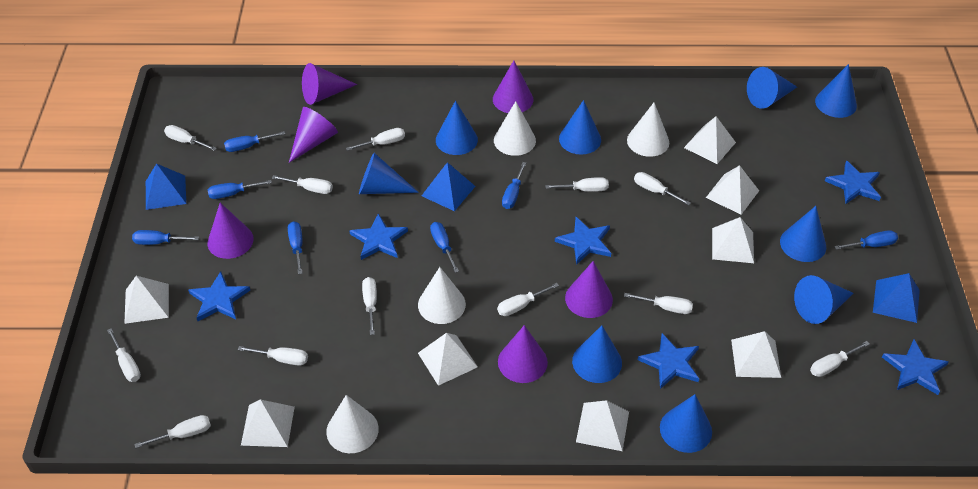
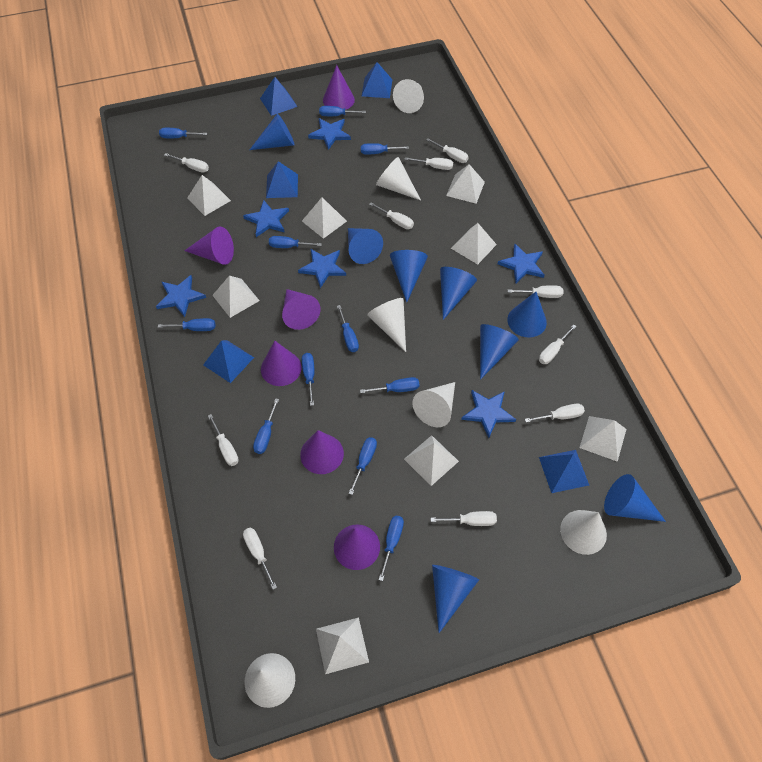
blue cone: 9 -> 8
blue pyramid: 3 -> 5
blue screwdriver: 7 -> 11
white cone: 4 -> 6
white screwdriver: 12 -> 10

